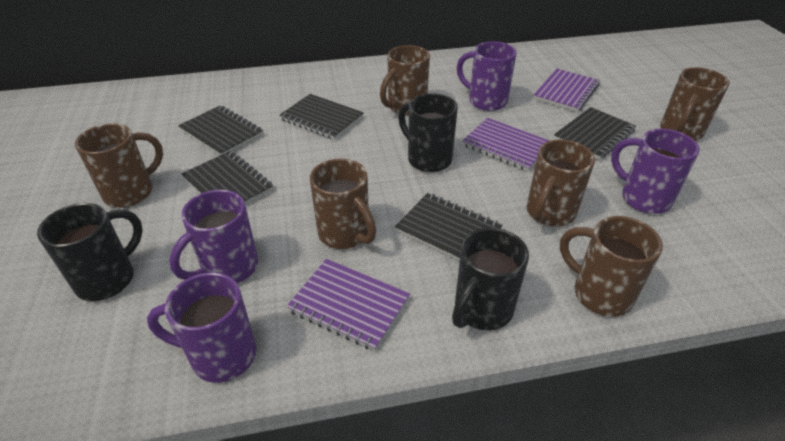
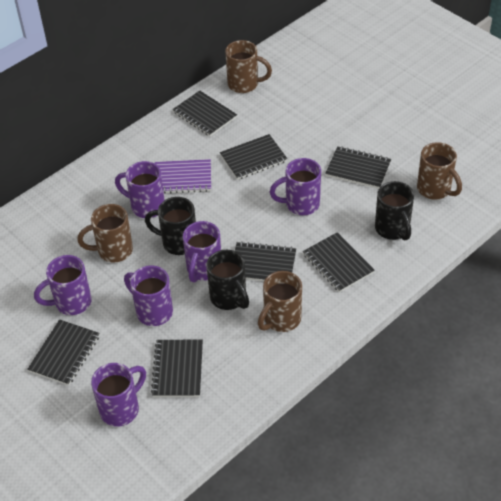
black notebook: 5 -> 7
brown mug: 6 -> 4
purple mug: 4 -> 6
purple notebook: 3 -> 1

